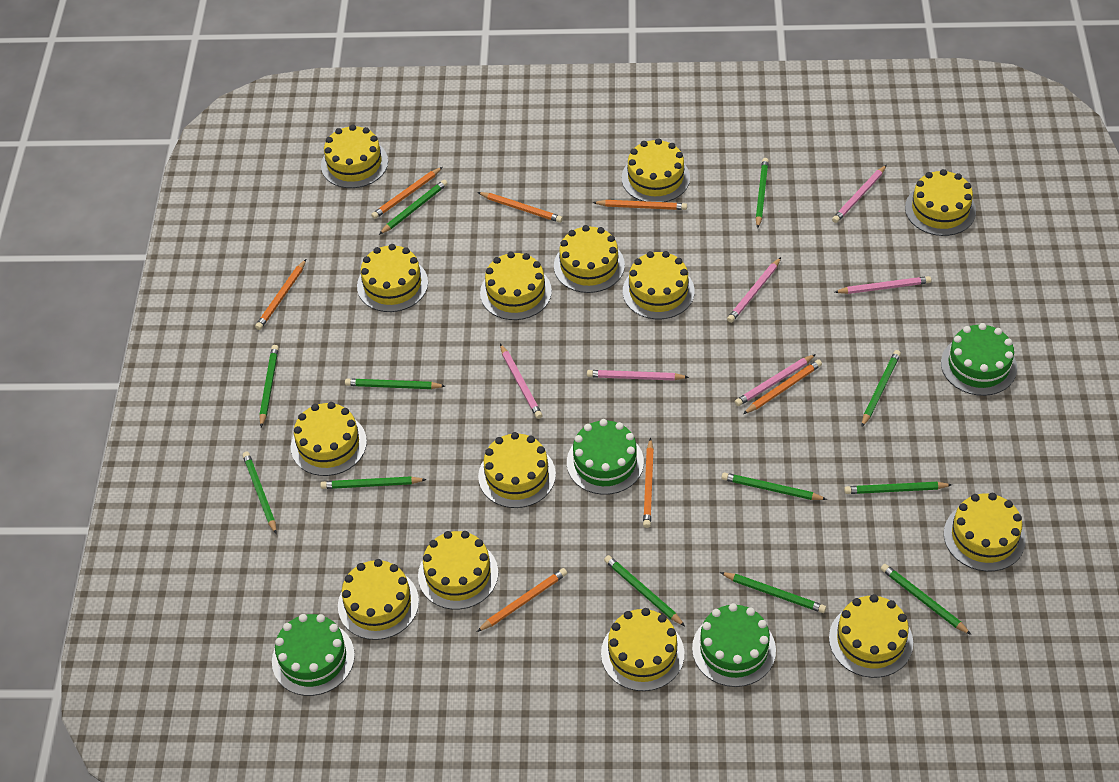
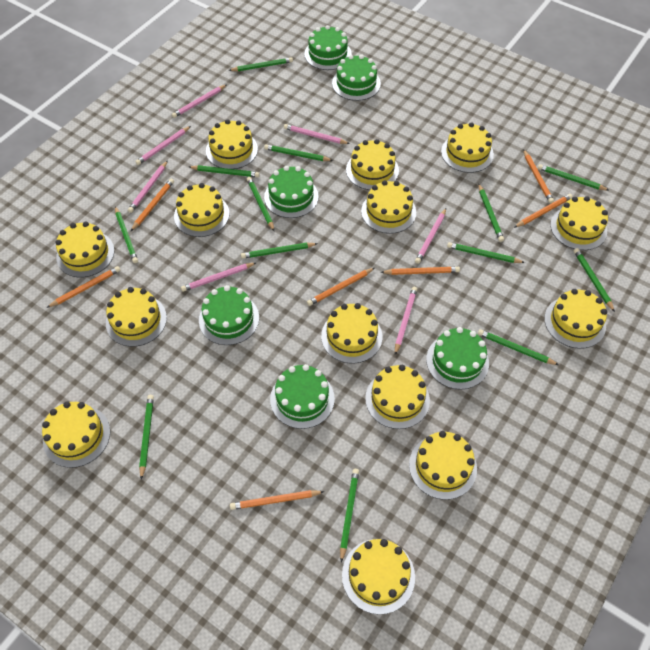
green cake: 4 -> 6
green pencil: 12 -> 13
pink pencil: 6 -> 7

